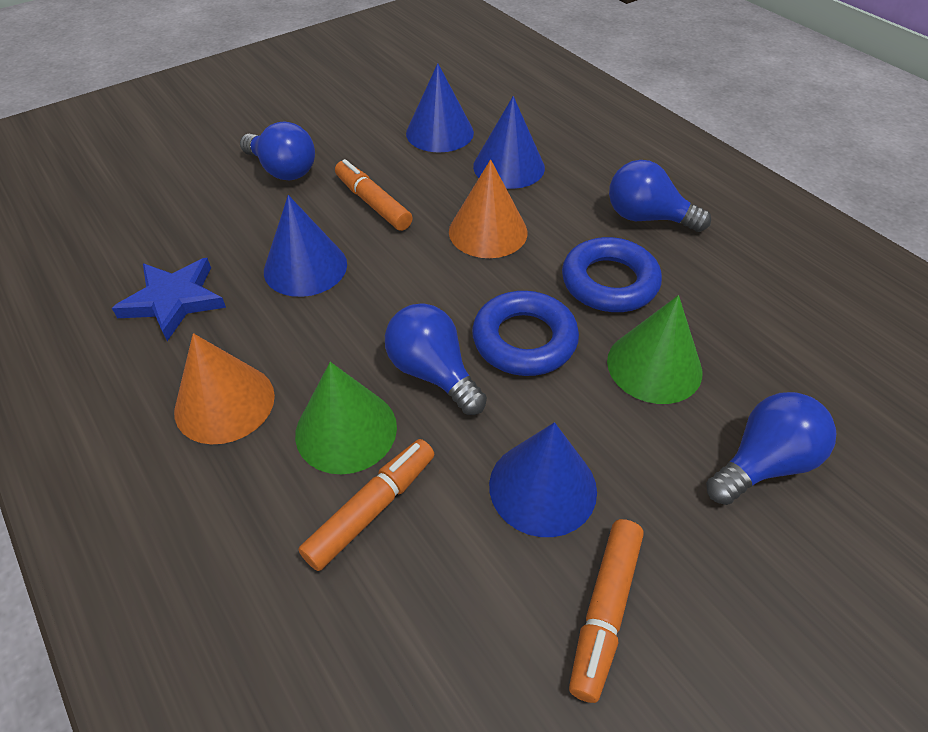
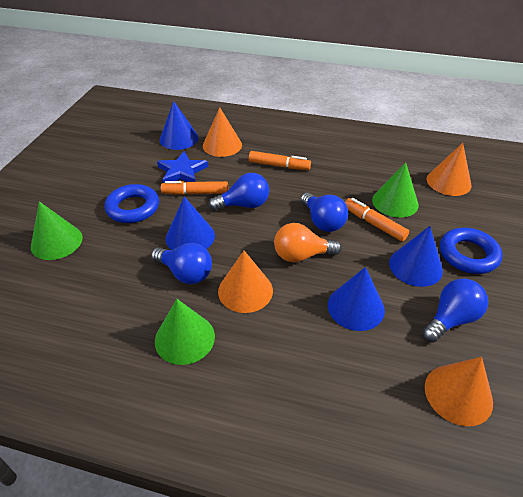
green cone: 2 -> 3
orange cone: 2 -> 4
orange light bulb: 0 -> 1

